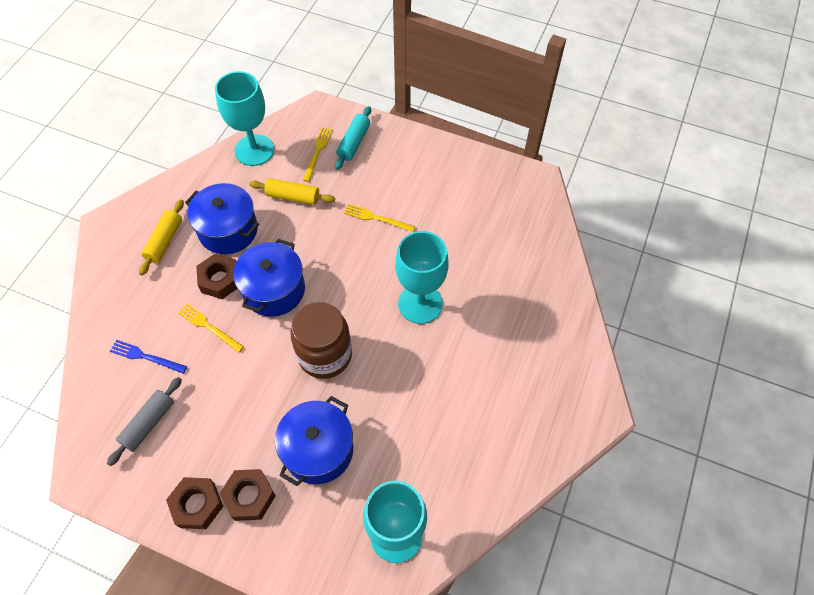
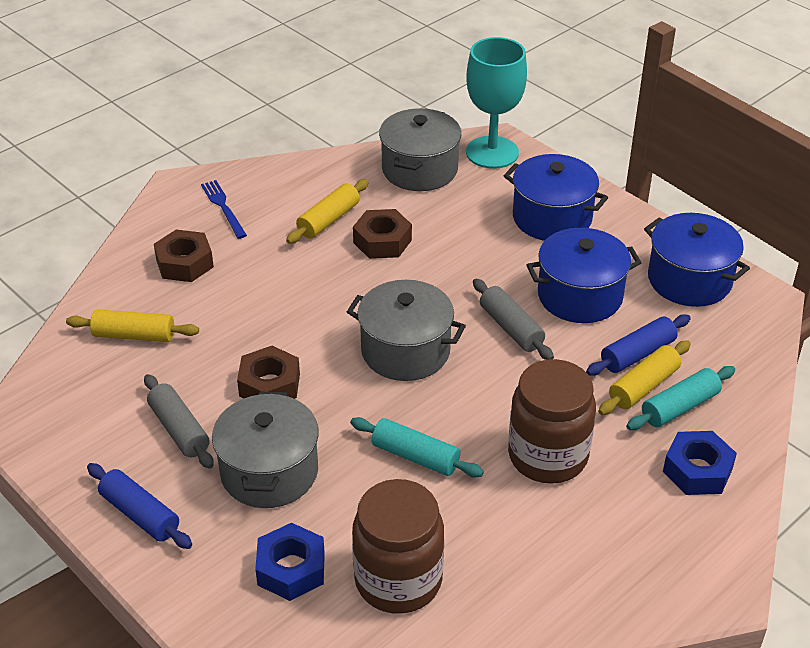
blue nut: 0 -> 2
blue rolling pin: 0 -> 2
brown jar: 1 -> 2
grey pot: 0 -> 3
grey rolling pin: 1 -> 2
turquoise goblet: 3 -> 1
turquoise rolling pin: 1 -> 2
yellow fork: 3 -> 0
yellow rolling pin: 2 -> 3

